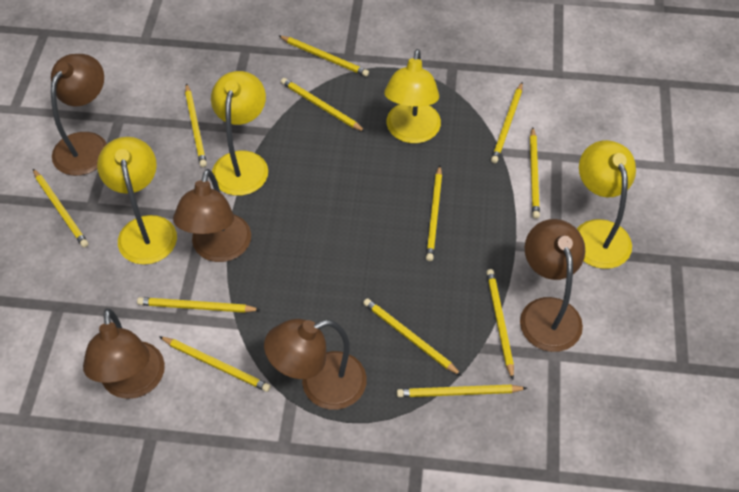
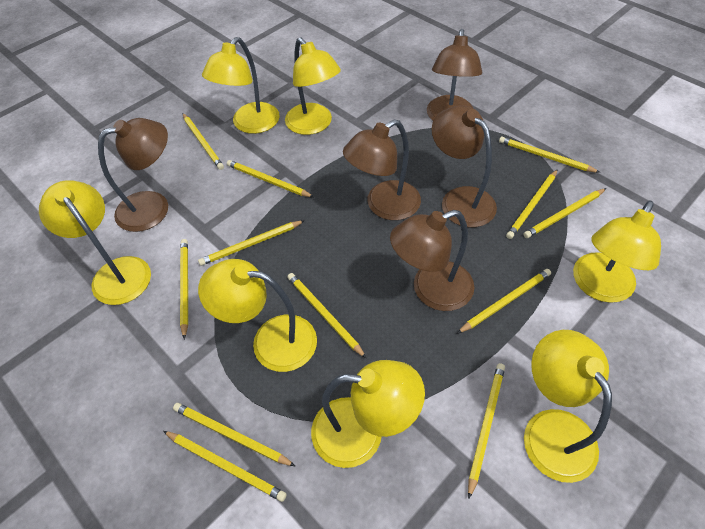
yellow lamp: 4 -> 7

